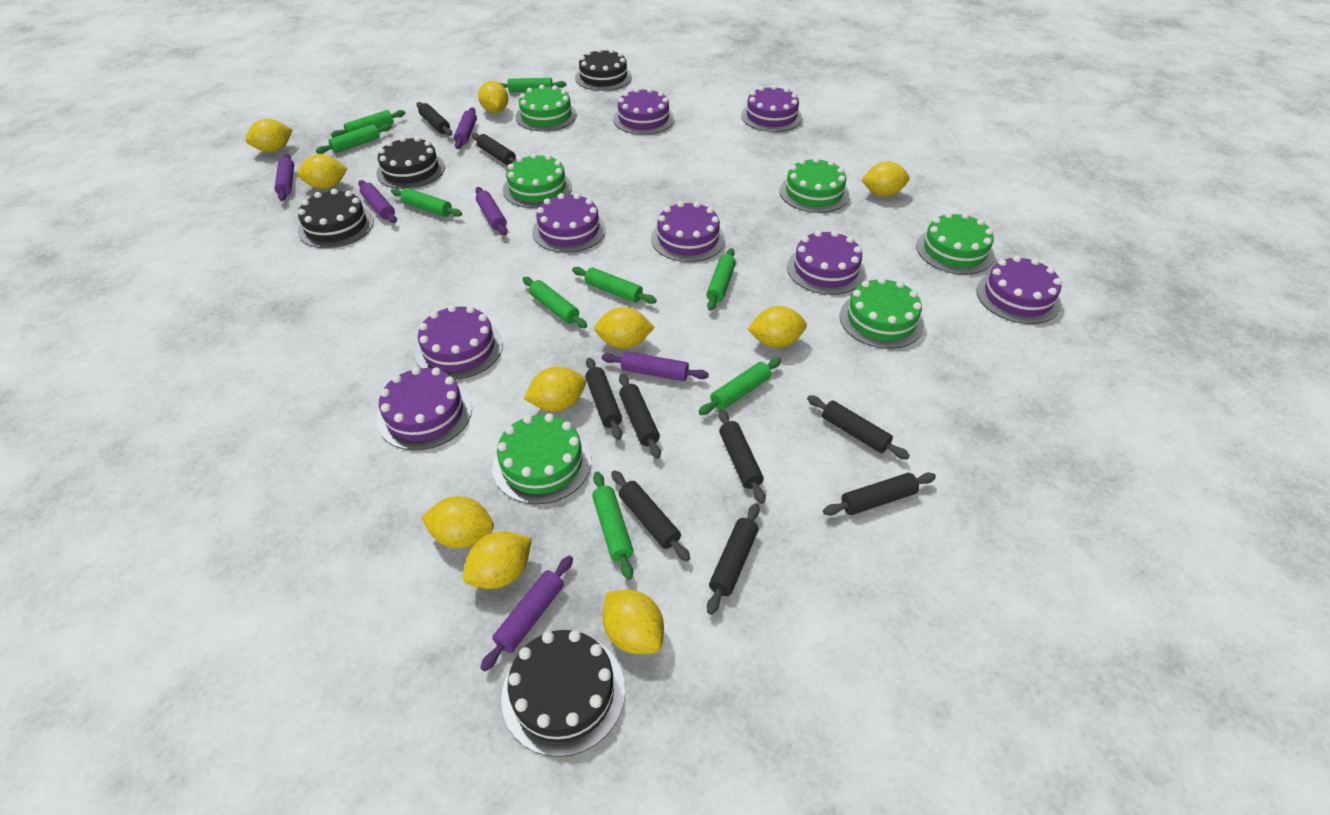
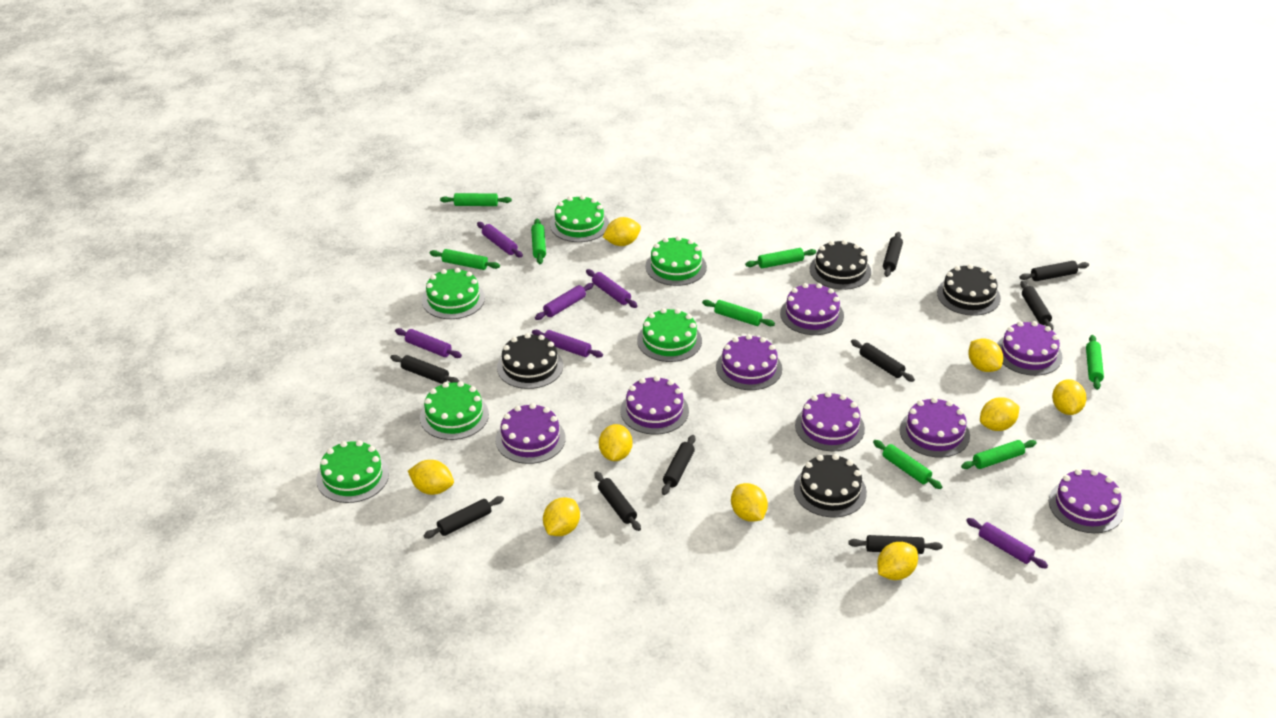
green rolling pin: 9 -> 8
yellow lemon: 10 -> 9

